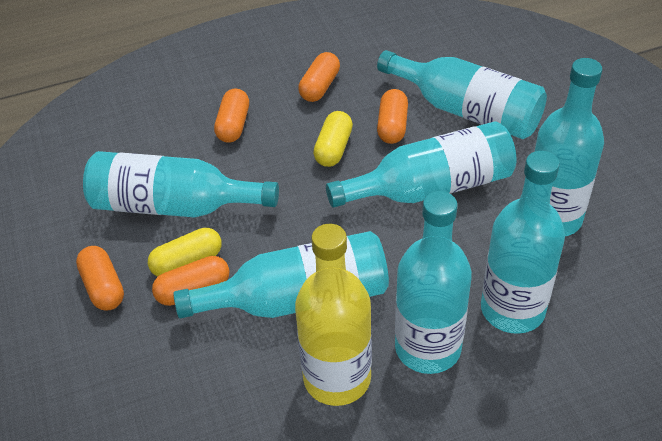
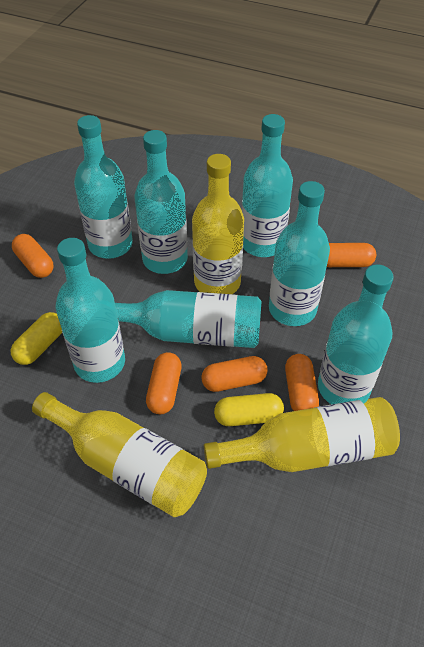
yellow bottle: 1 -> 3

